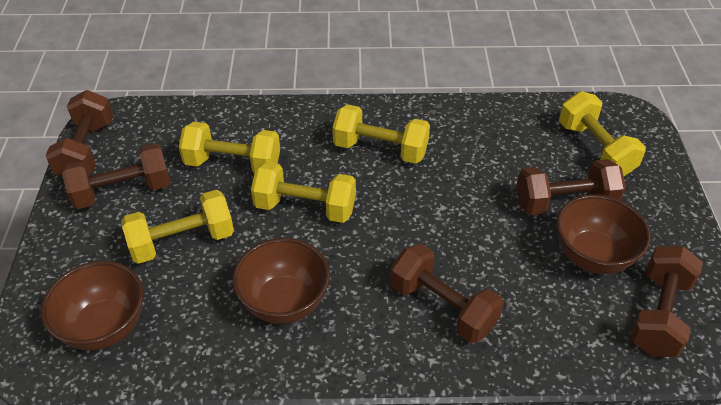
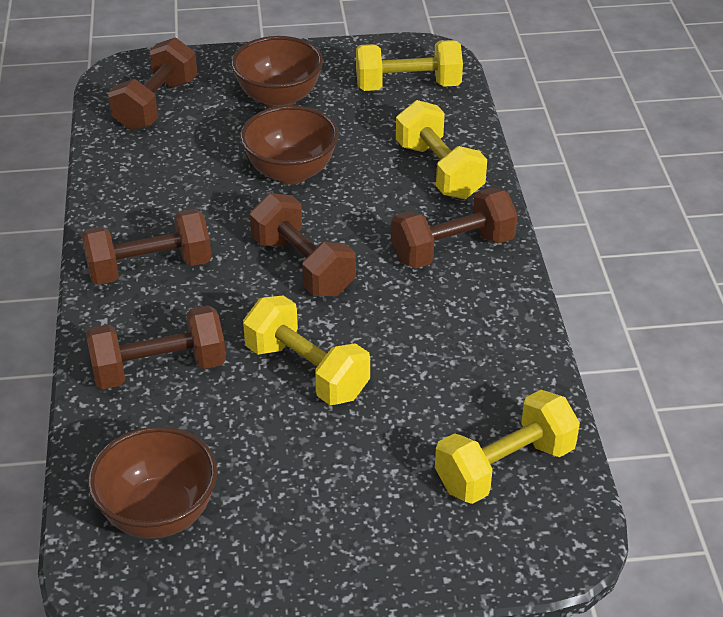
yellow dumbbell: 5 -> 4

